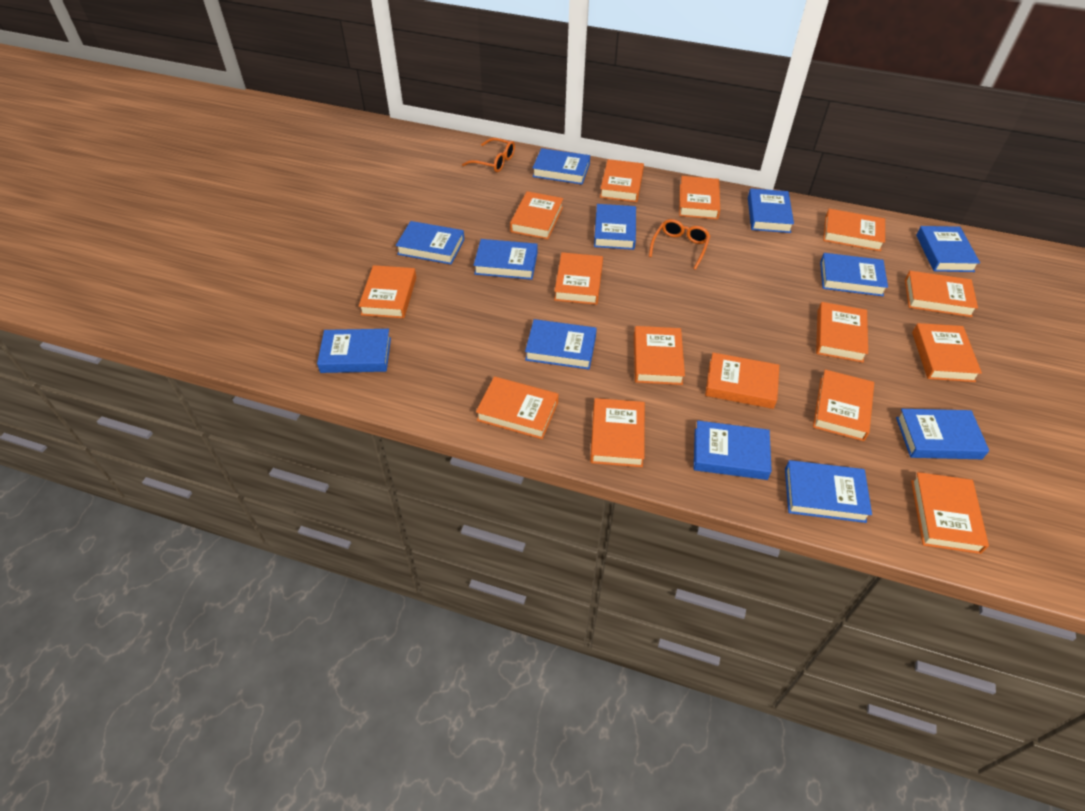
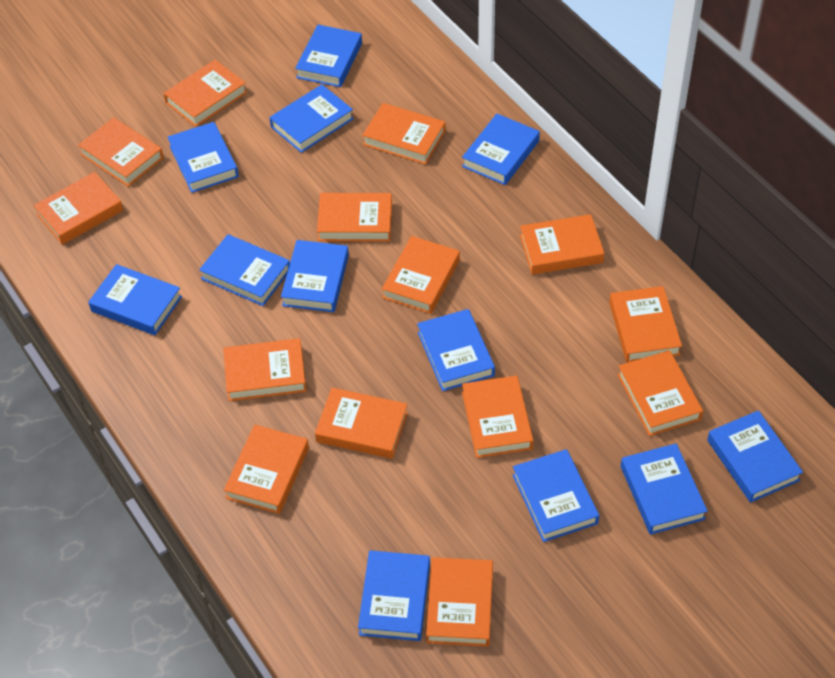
orange book: 15 -> 14
orange glasses: 2 -> 0

